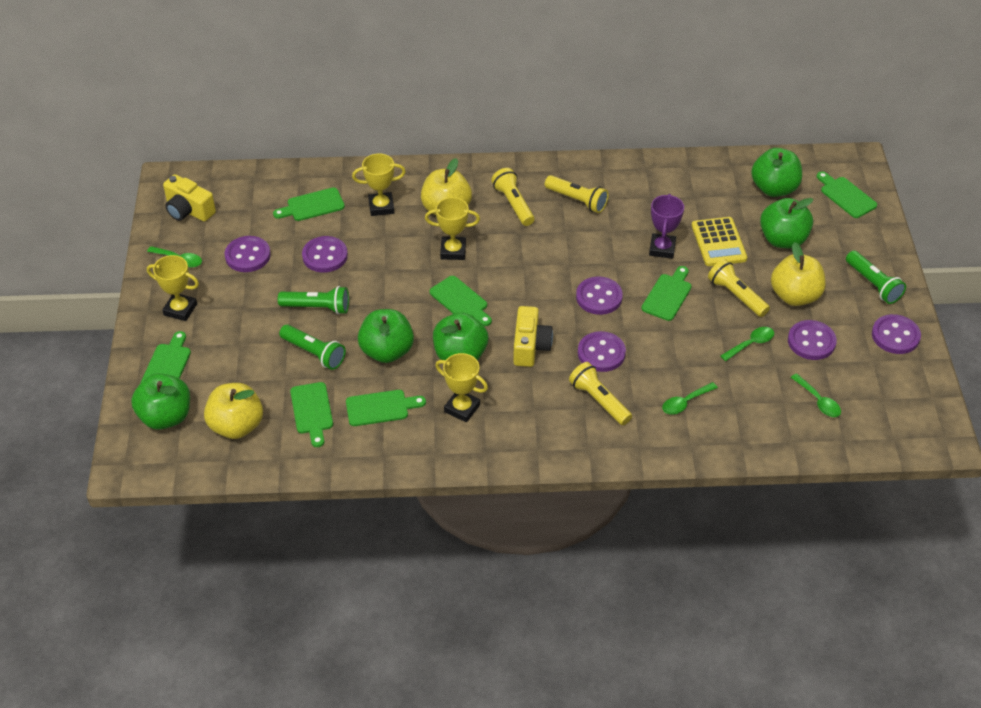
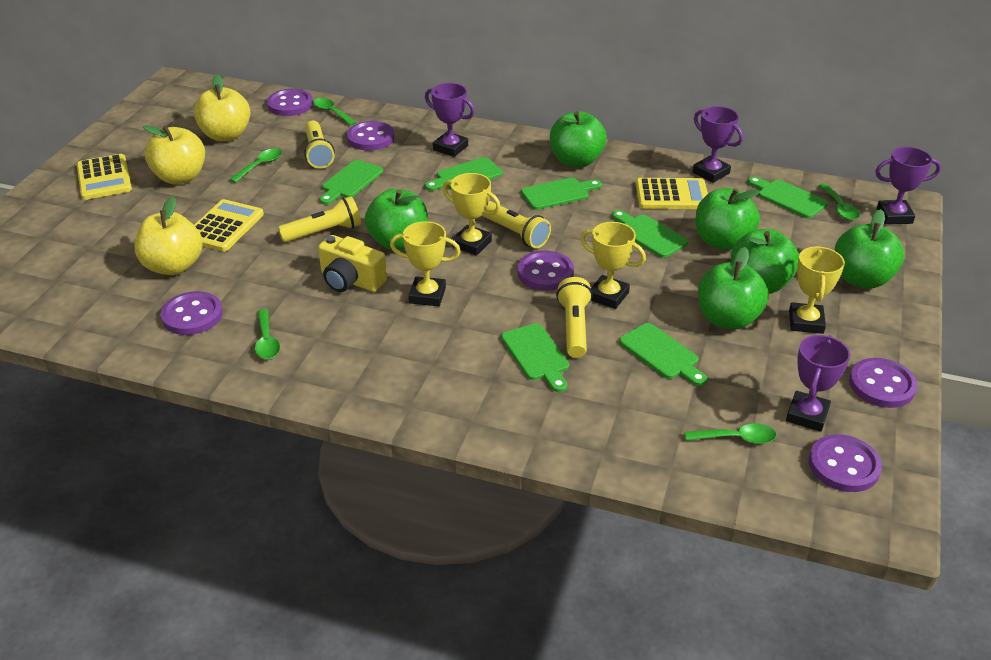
green apple: 5 -> 6
green flashlight: 3 -> 0
green spoon: 4 -> 5
purple trophy: 1 -> 4
yellow calculator: 1 -> 3
yellow camera: 2 -> 1

